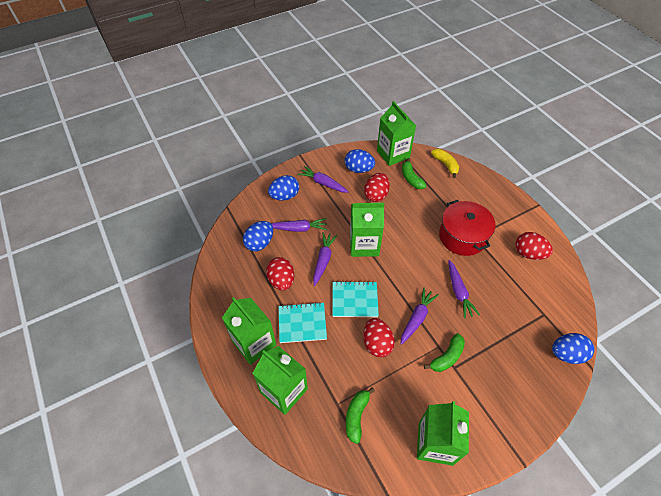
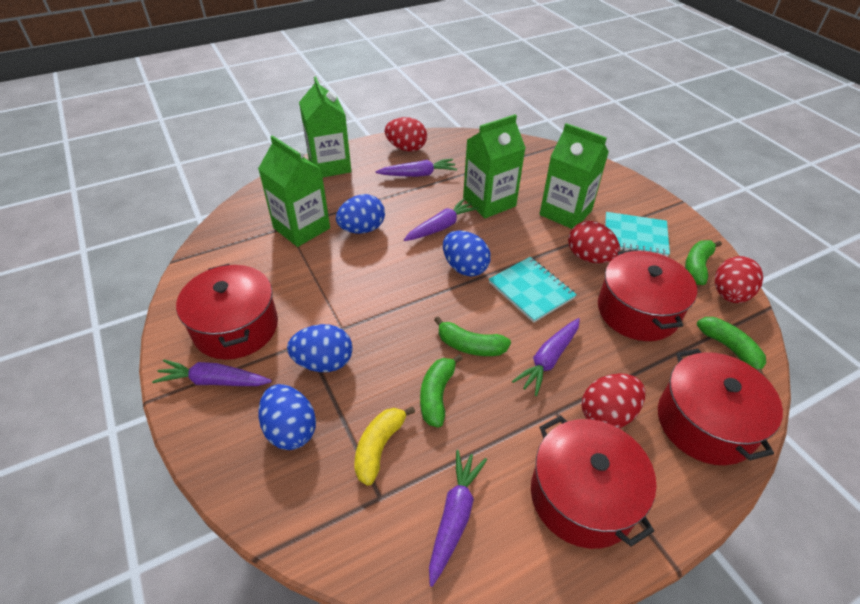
green banana: 3 -> 4
green carton: 5 -> 4
red pot: 1 -> 4

